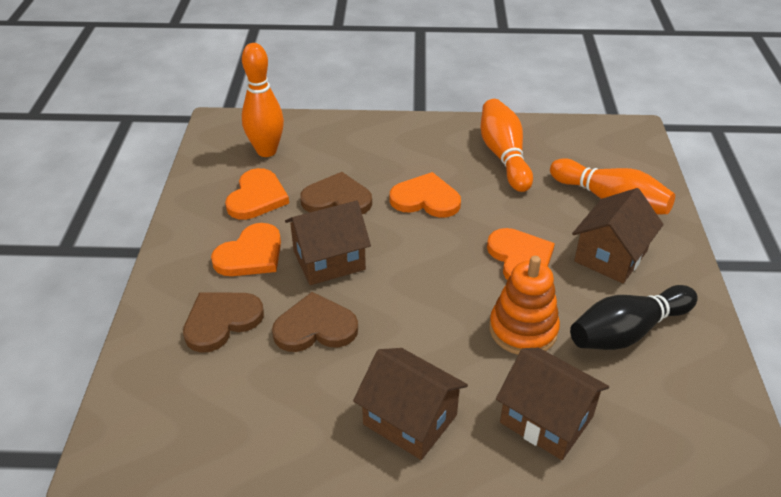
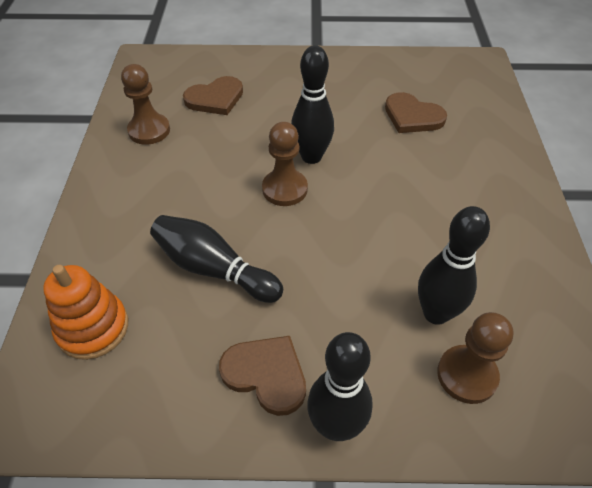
black bowling pin: 1 -> 4
brown house: 4 -> 0
brown pawn: 0 -> 3
orange bowling pin: 3 -> 0
orange heart: 4 -> 0

